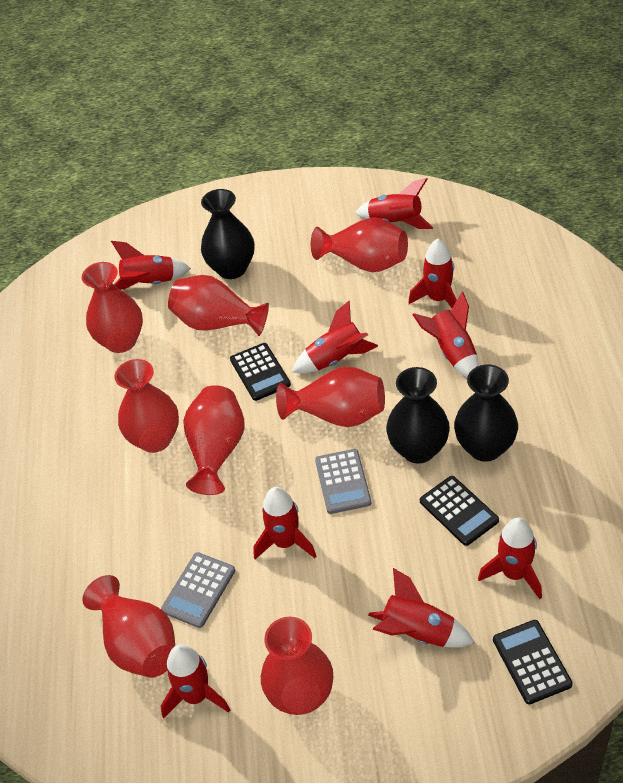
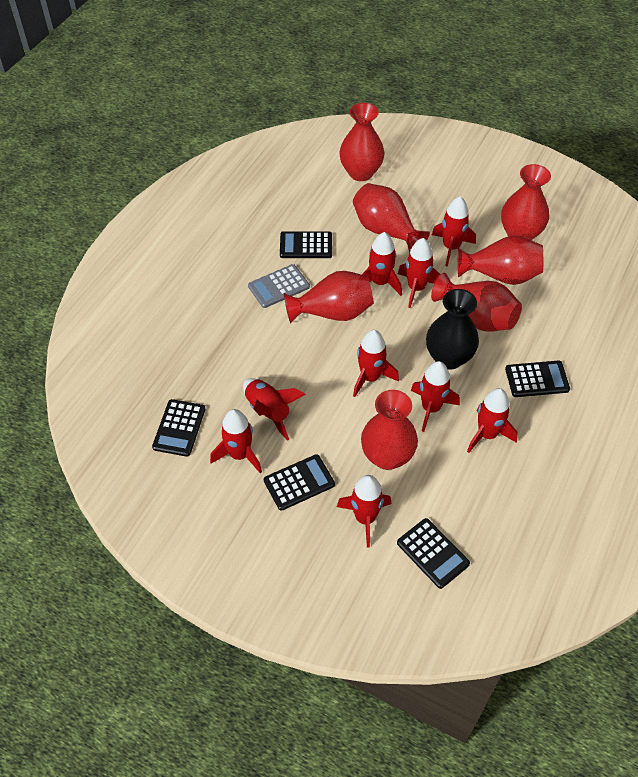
black calculator: 3 -> 5
black vase: 3 -> 1
grey calculator: 2 -> 1
red vase: 8 -> 7

